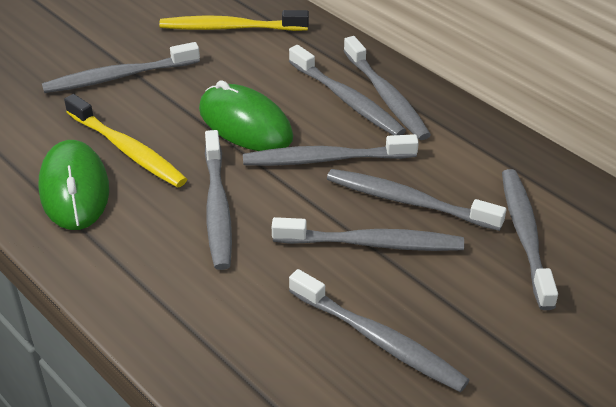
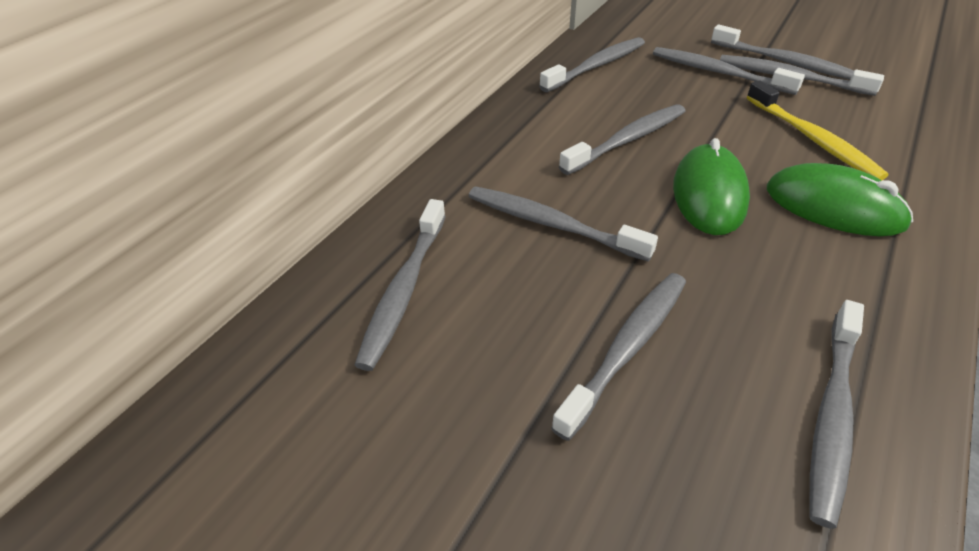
yellow toothbrush: 2 -> 1

